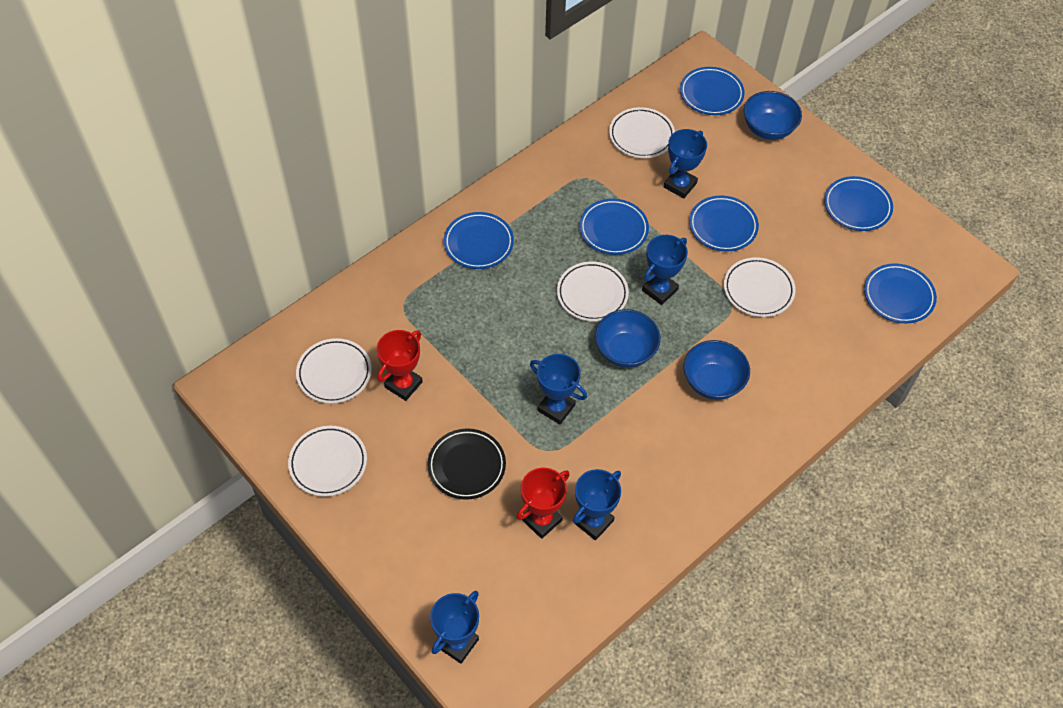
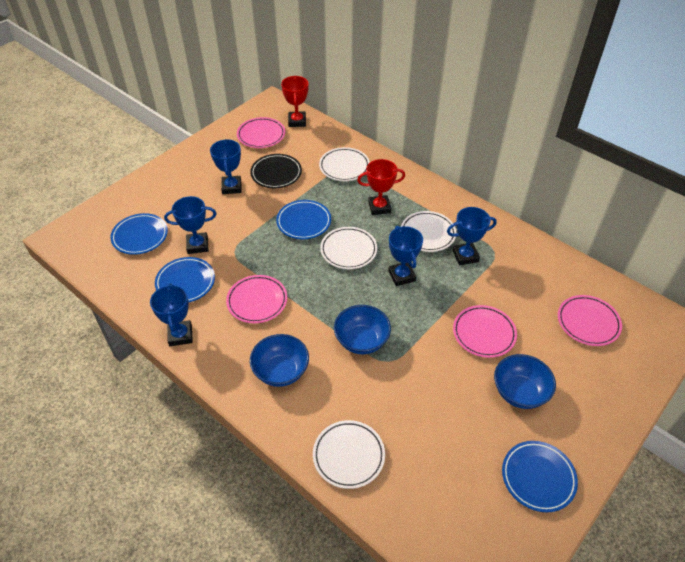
blue plate: 6 -> 4
pink plate: 0 -> 4
white plate: 5 -> 4

